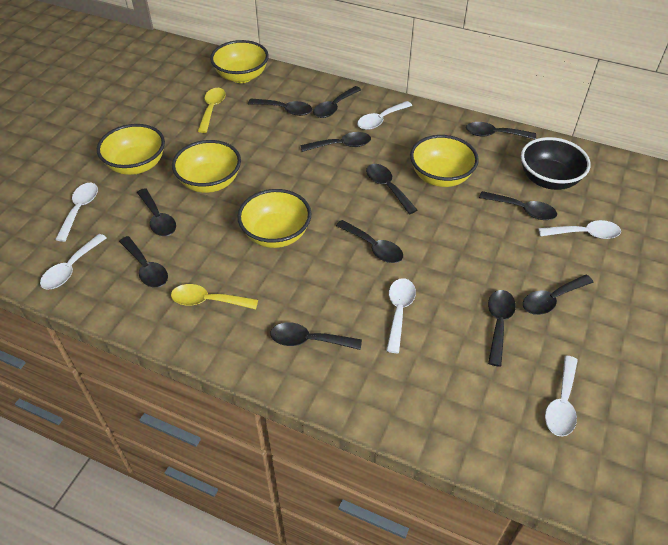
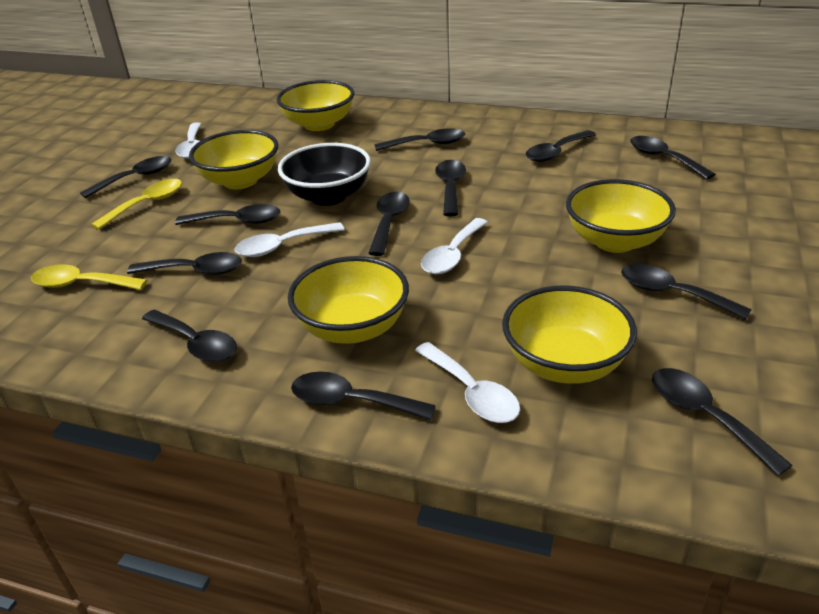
white spoon: 6 -> 4

